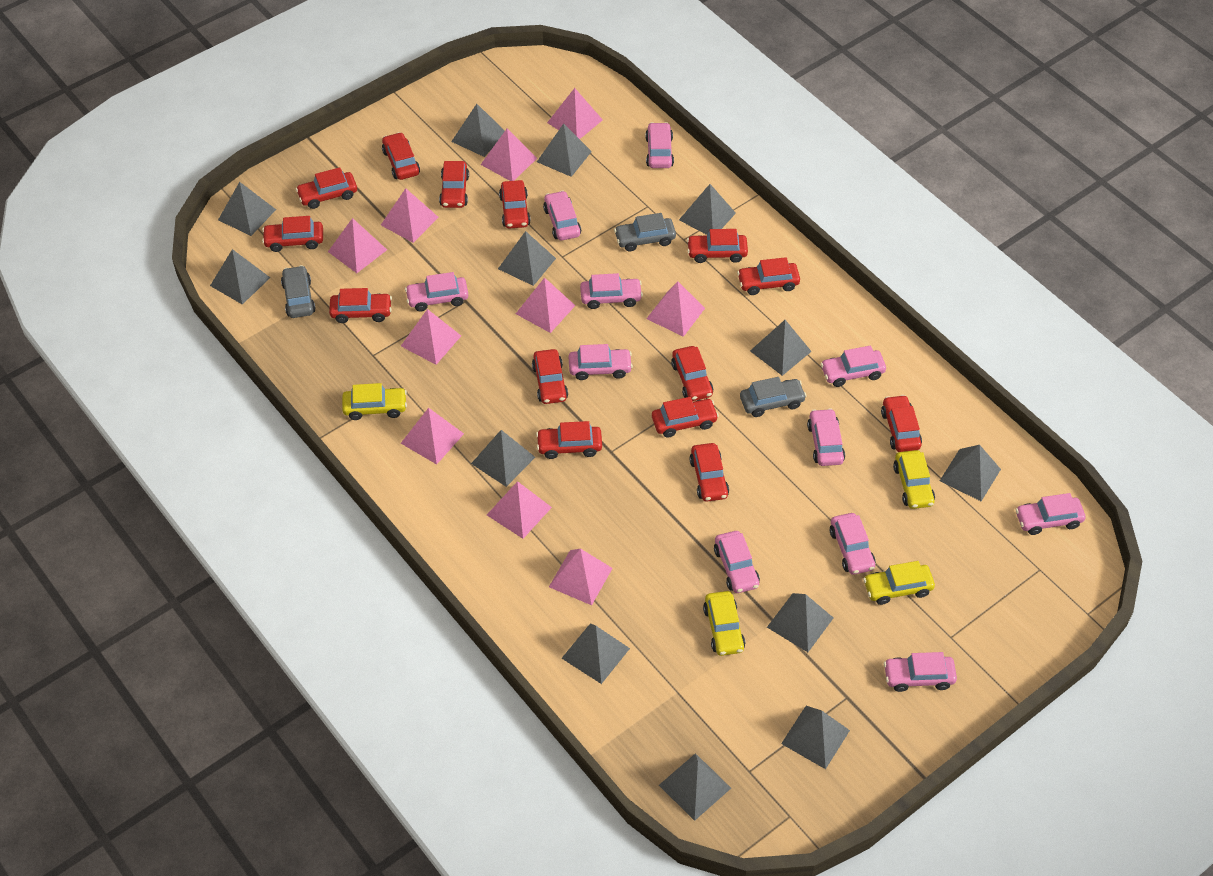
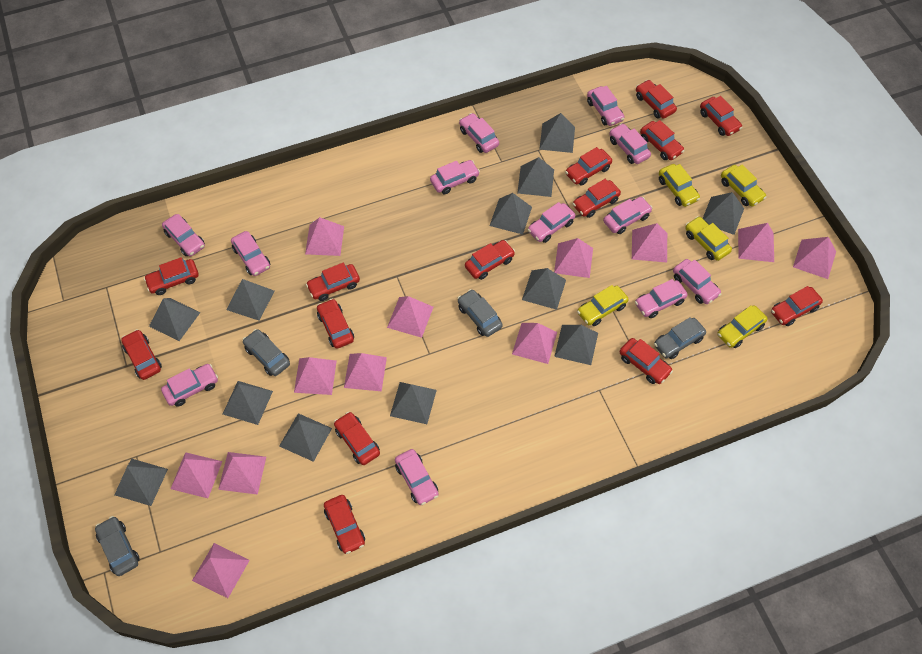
grey car: 3 -> 4
grey pyramid: 13 -> 12
pink car: 11 -> 12
pink pyramid: 10 -> 12
yellow car: 4 -> 5

